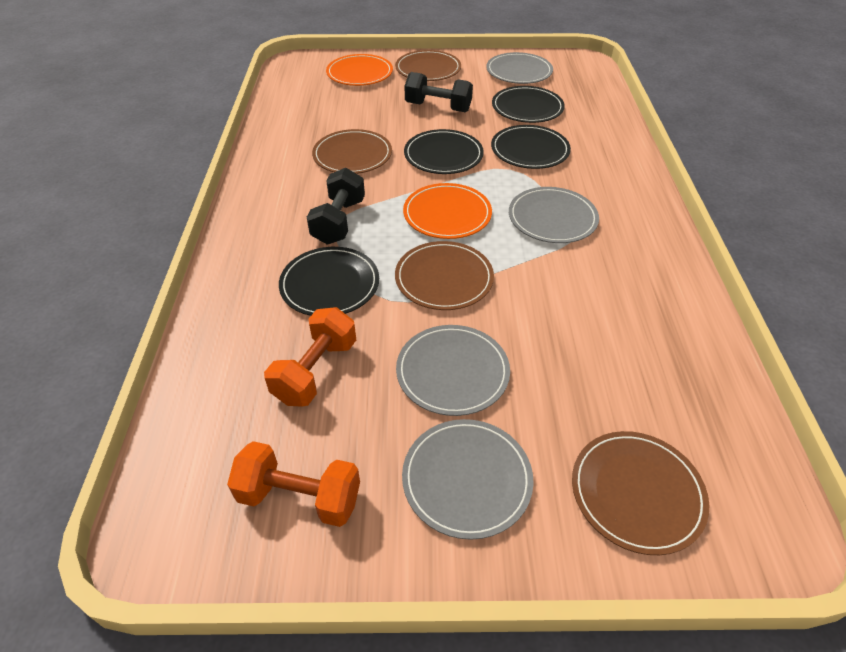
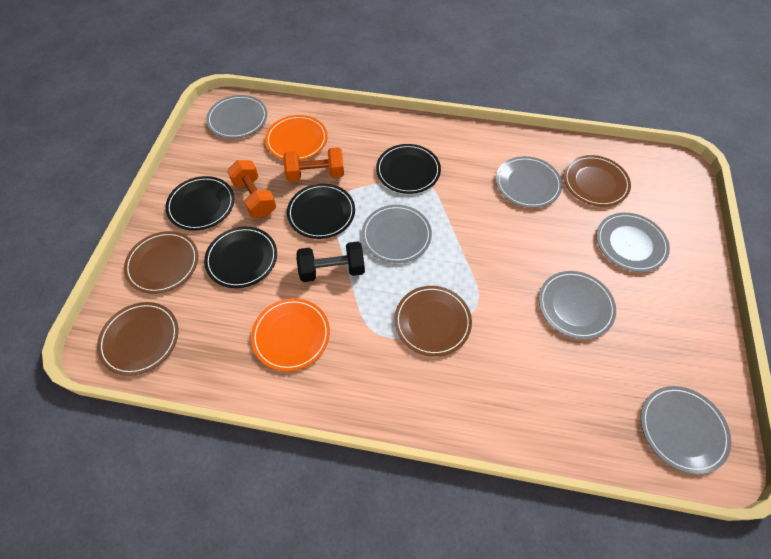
black dumbbell: 2 -> 1
grey plate: 4 -> 6

